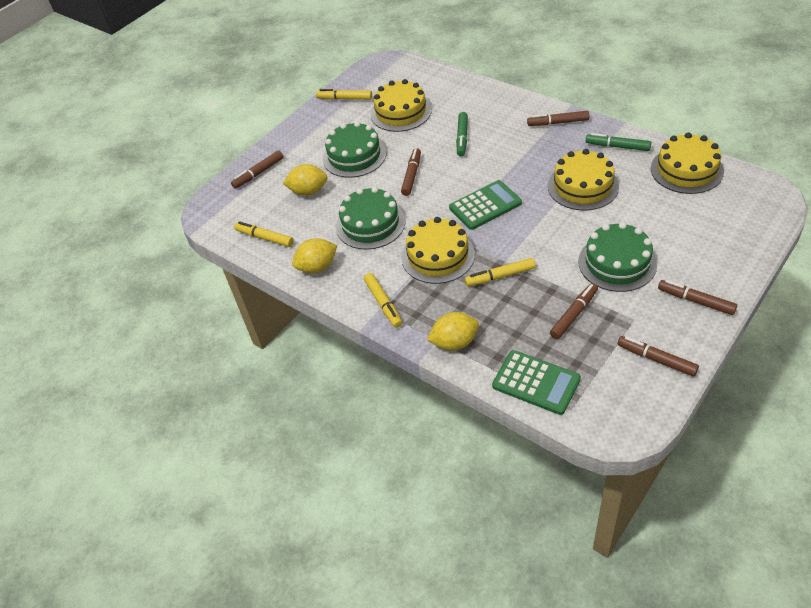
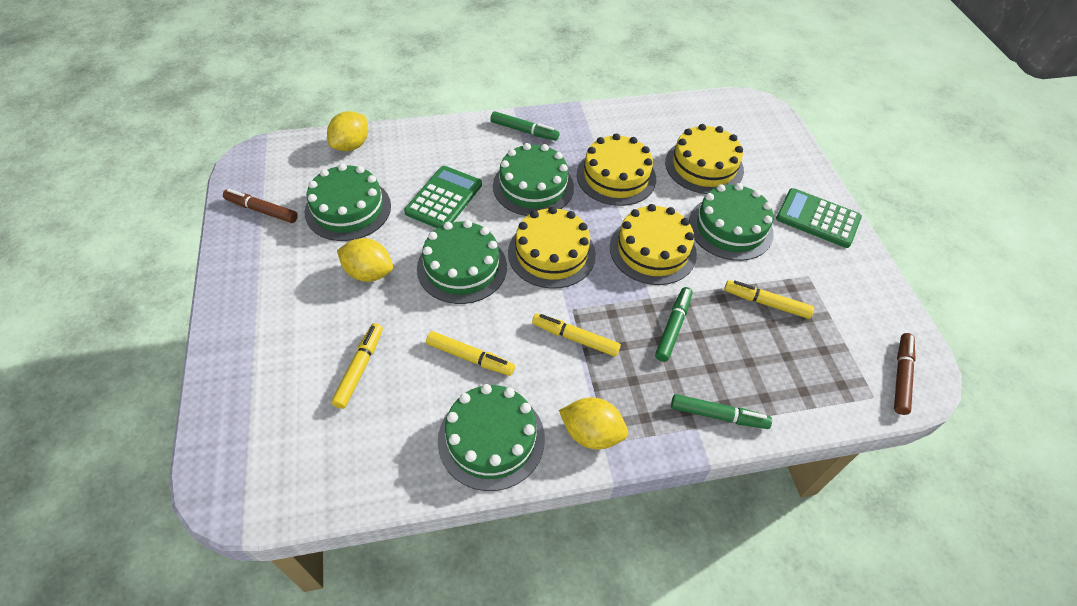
brown marker: 6 -> 2
green cake: 3 -> 5
green marker: 2 -> 3

